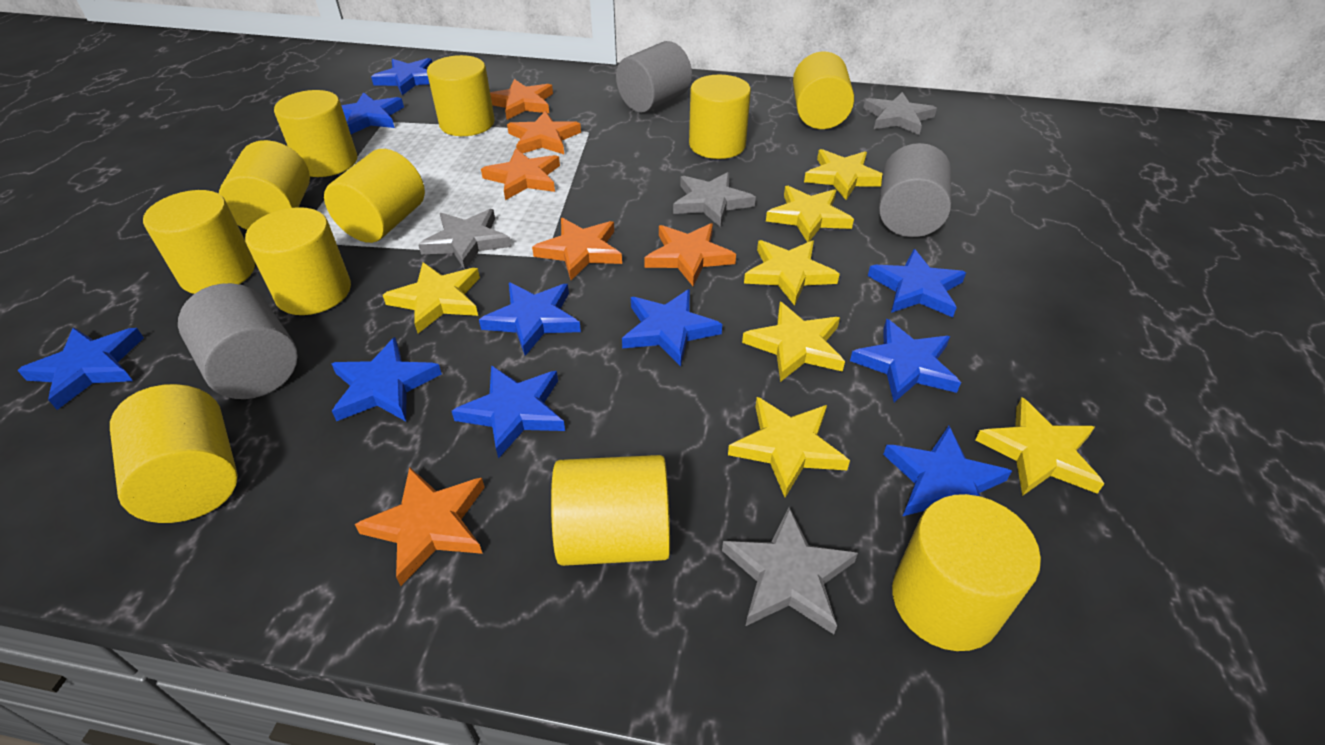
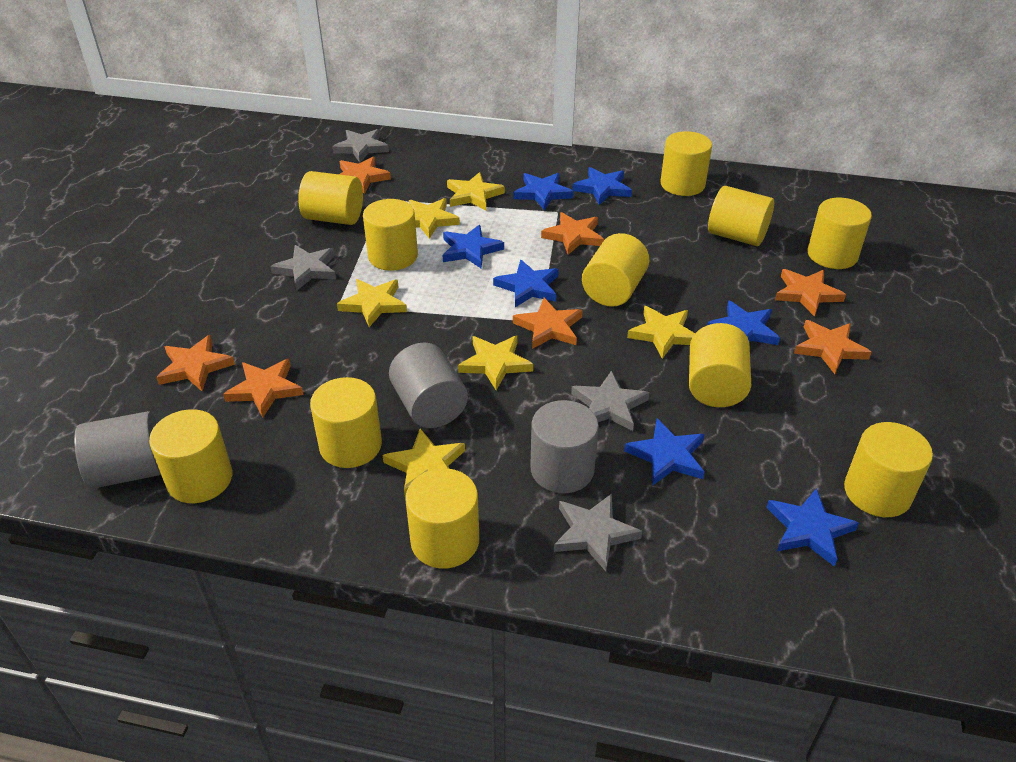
blue star: 10 -> 7
orange star: 6 -> 7
yellow star: 7 -> 6

